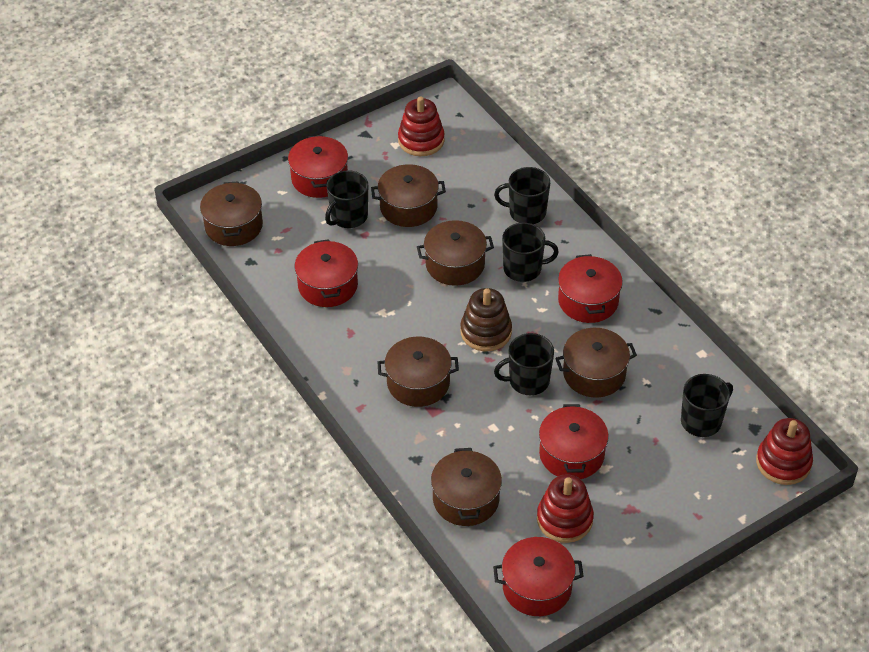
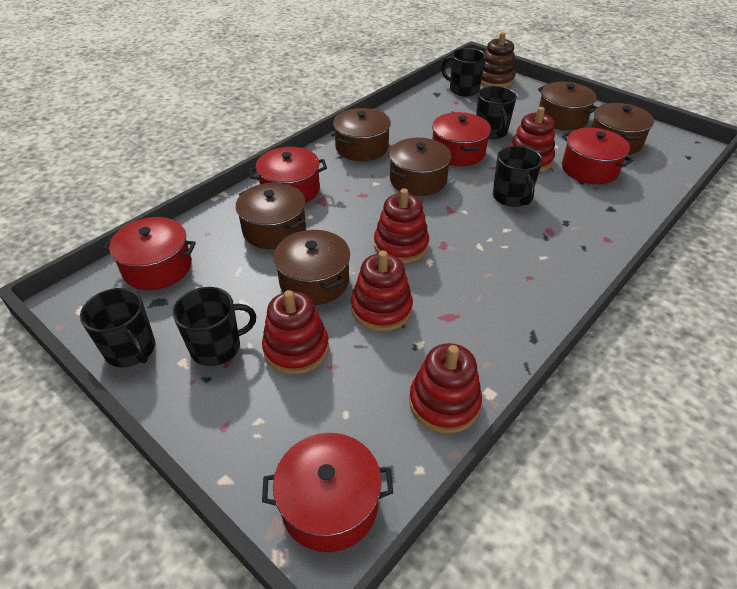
red stacking toy: 3 -> 5

